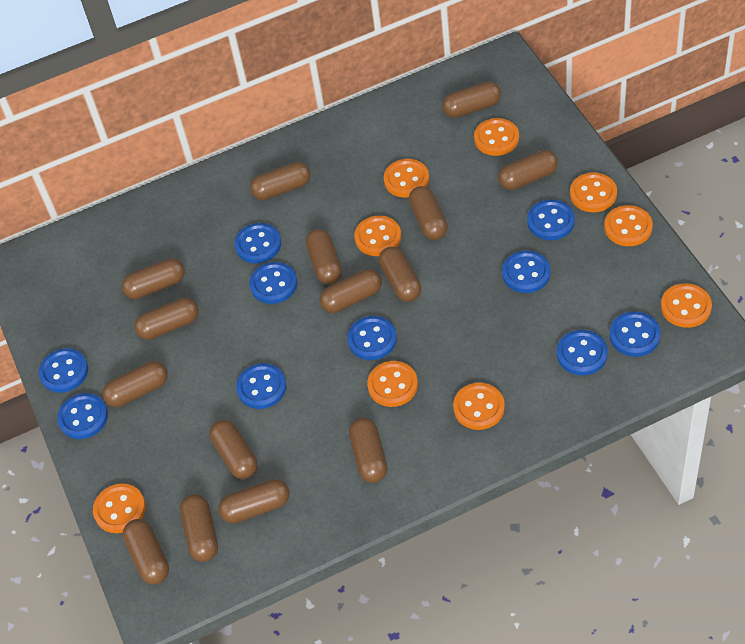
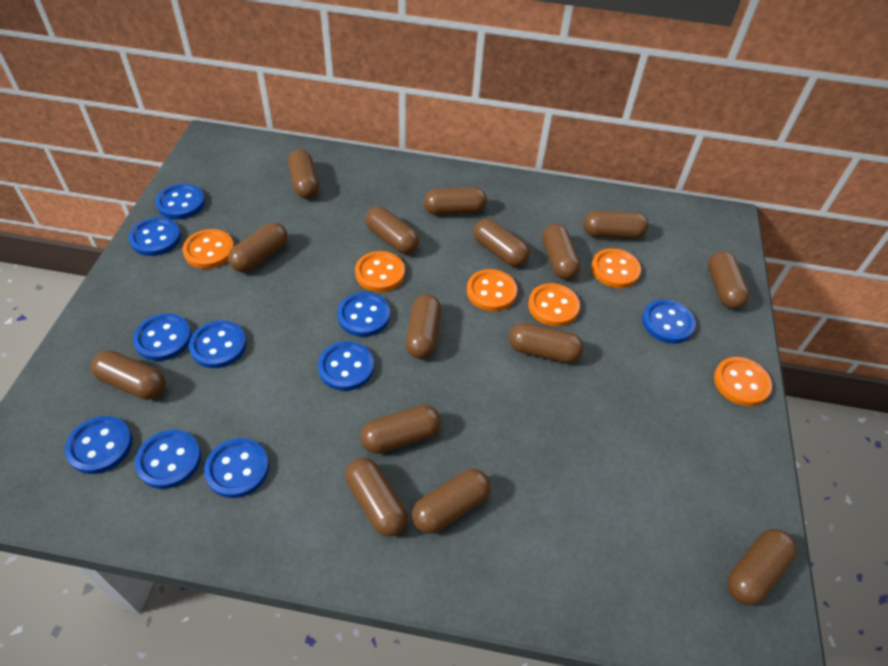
orange button: 9 -> 6

